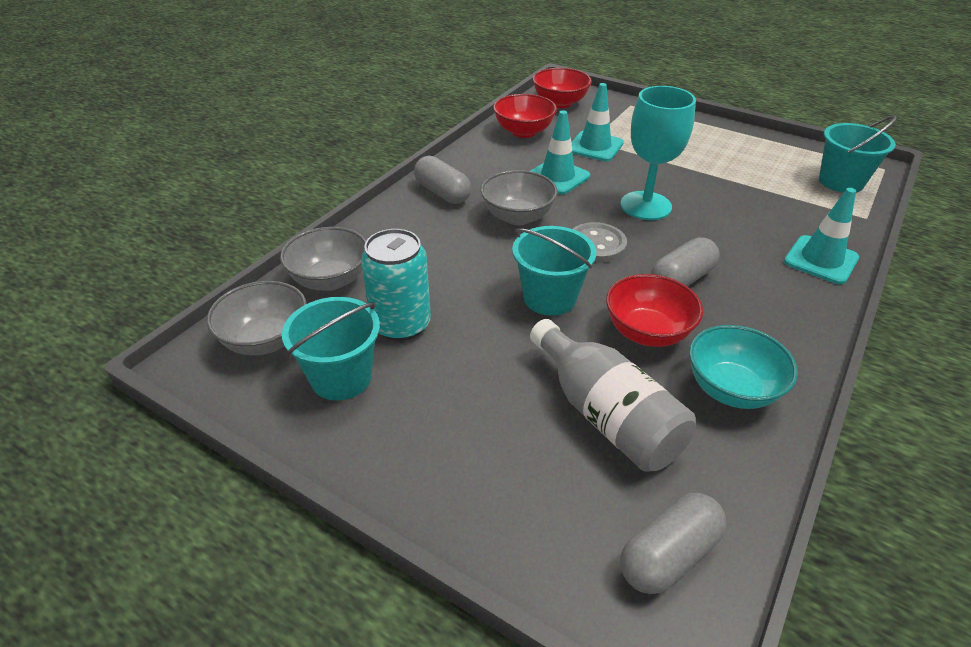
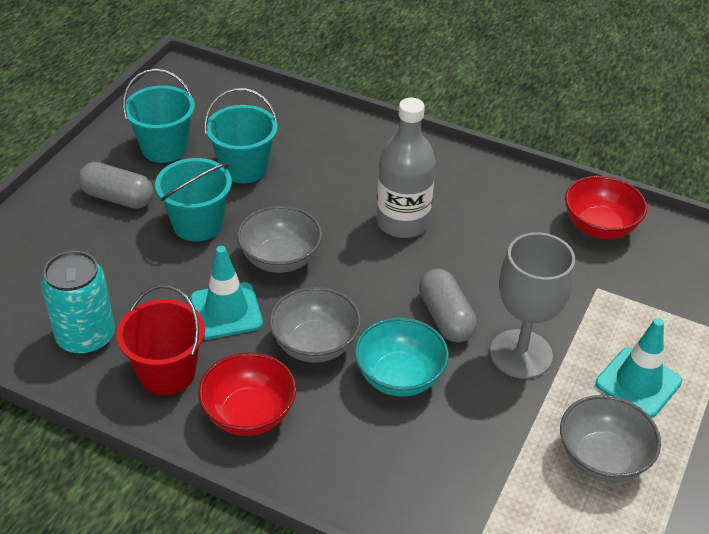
grey button: 1 -> 0
grey capsule: 3 -> 2
grey goblet: 0 -> 1
red bowl: 3 -> 2
red bucket: 0 -> 1
turquoise goblet: 1 -> 0
turquoise traffic cone: 3 -> 2

